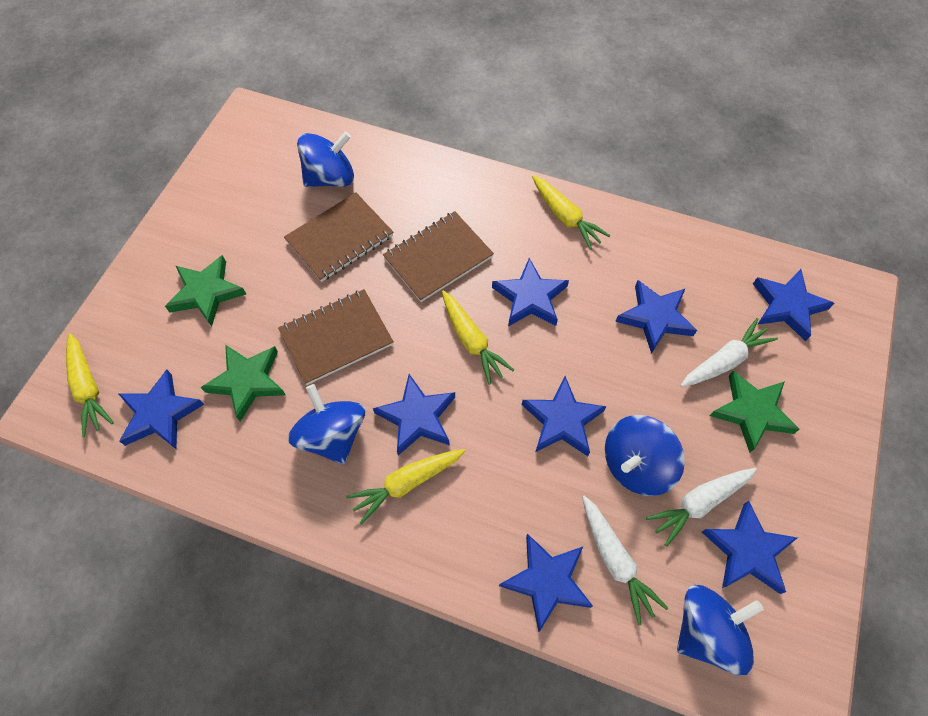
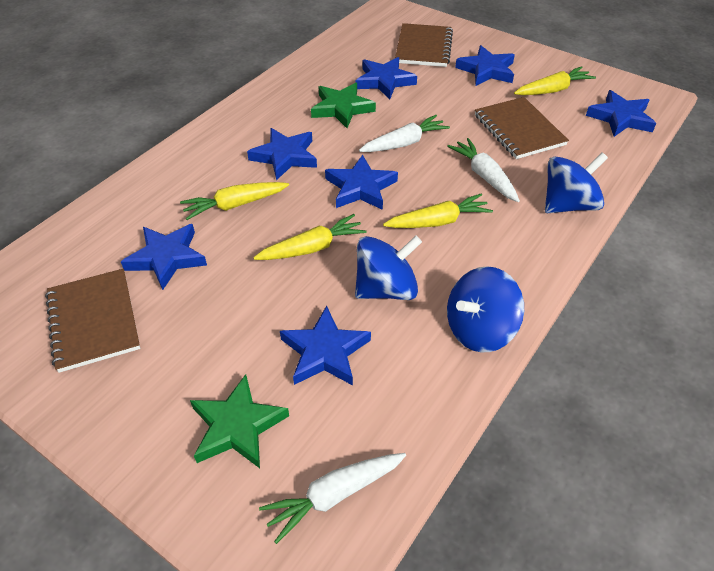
blue spinning top: 4 -> 3
blue star: 8 -> 7
green star: 3 -> 2

